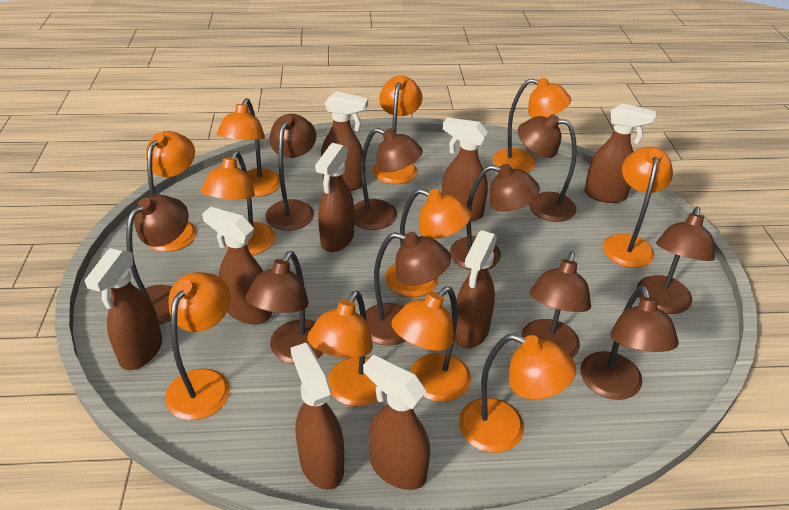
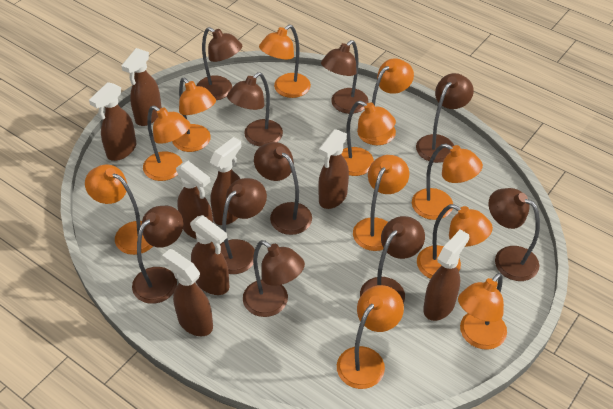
brown spray bottle: 9 -> 8

